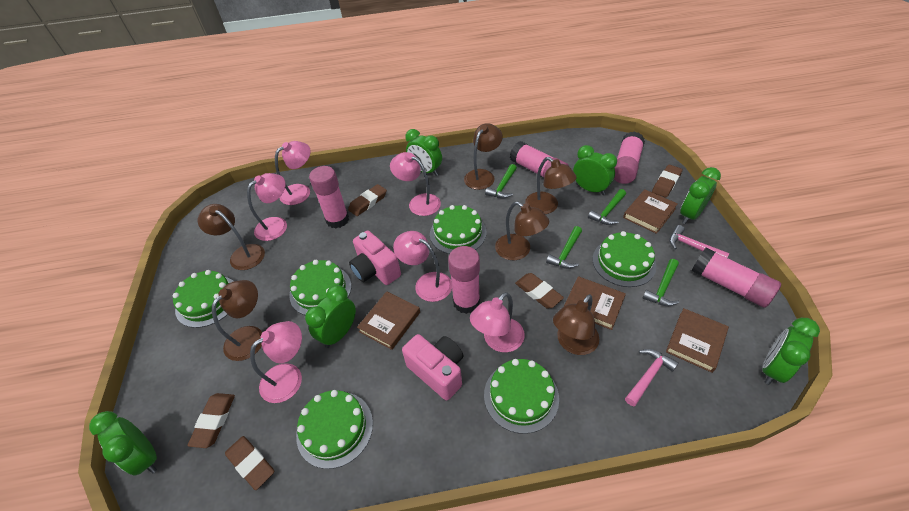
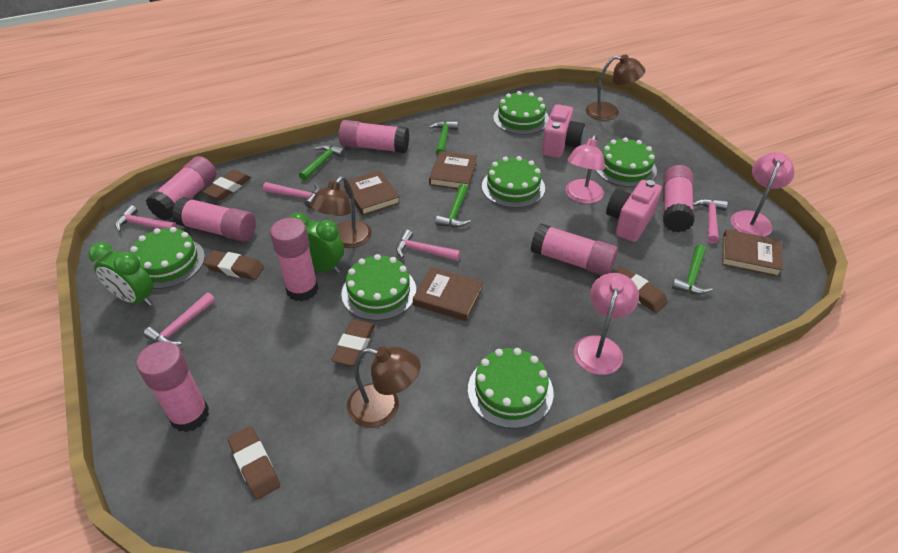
brown lamp: 6 -> 3
green clock: 6 -> 2
pink glue stick: 5 -> 7
pink hammer: 2 -> 5
pink lamp: 6 -> 3

